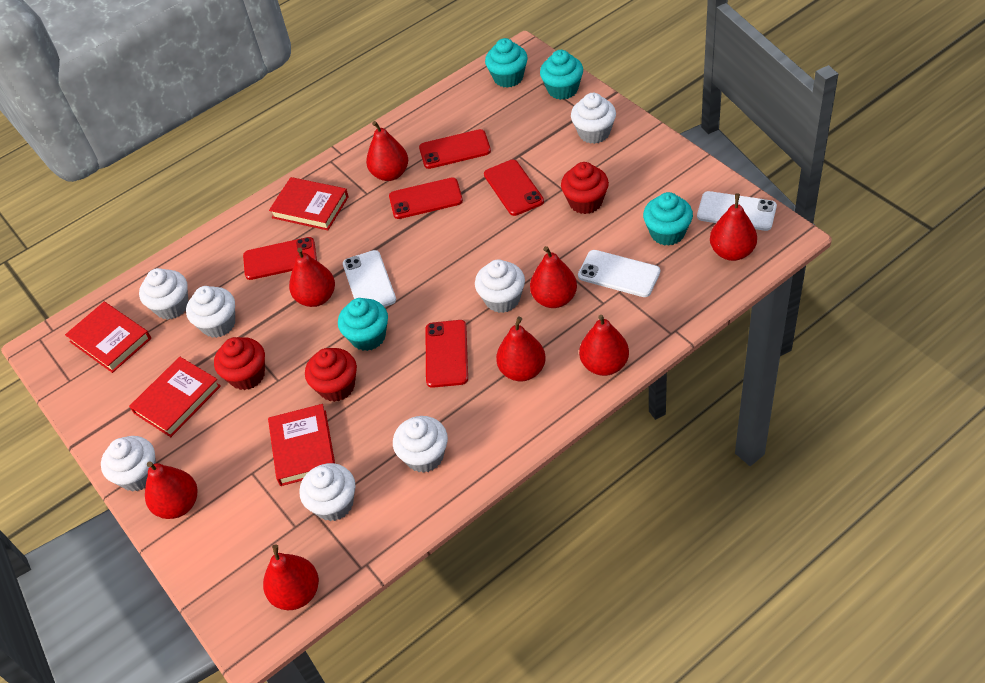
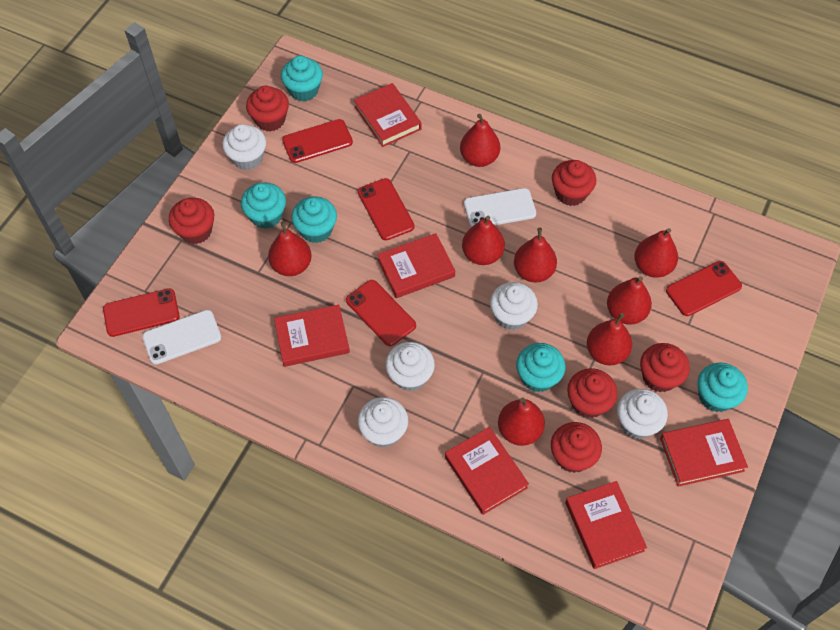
red book: 4 -> 6
red cupcake: 3 -> 6
turquoise cupcake: 4 -> 5
white cupcake: 7 -> 5
white phone: 3 -> 2

